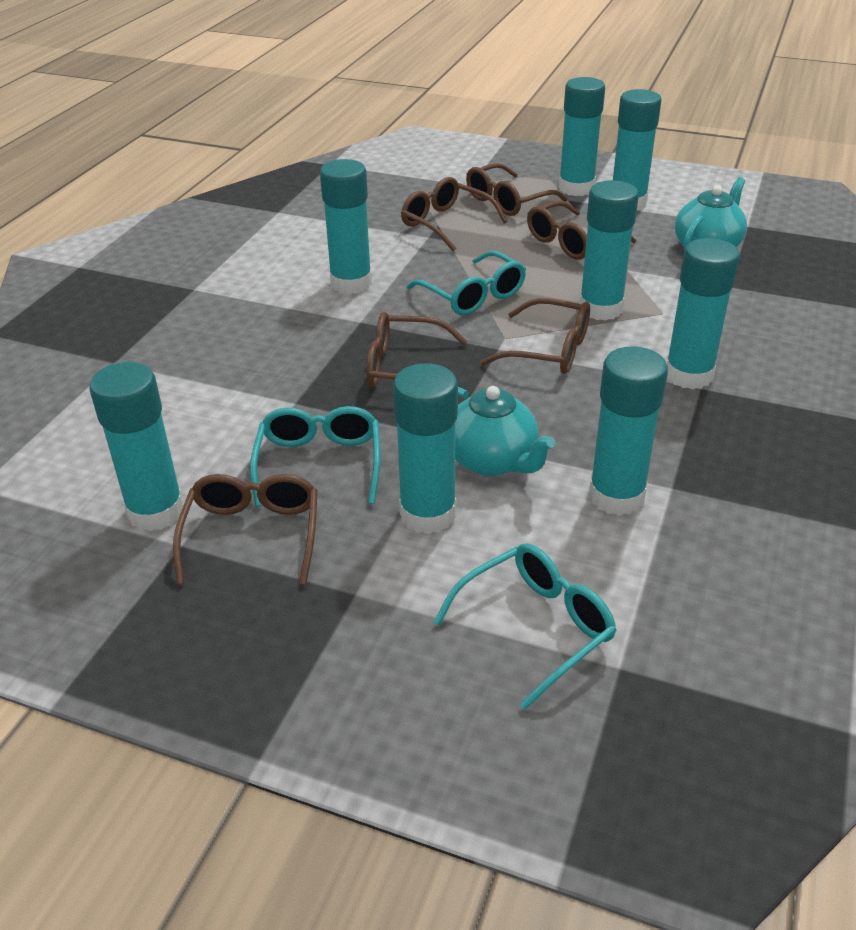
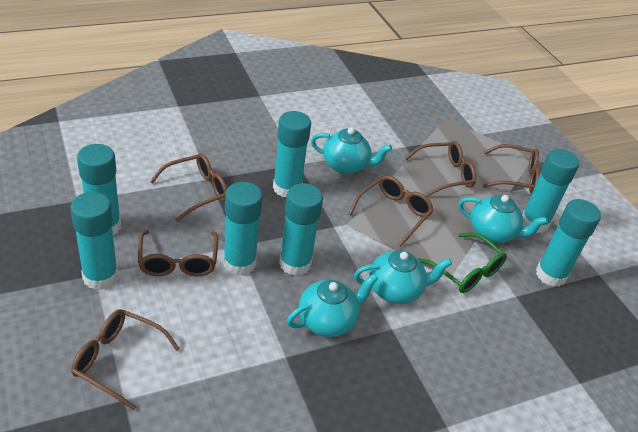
green glasses: 0 -> 1
turquoise glasses: 3 -> 0
turquoise glue stick: 8 -> 7
turquoise teapot: 2 -> 4

